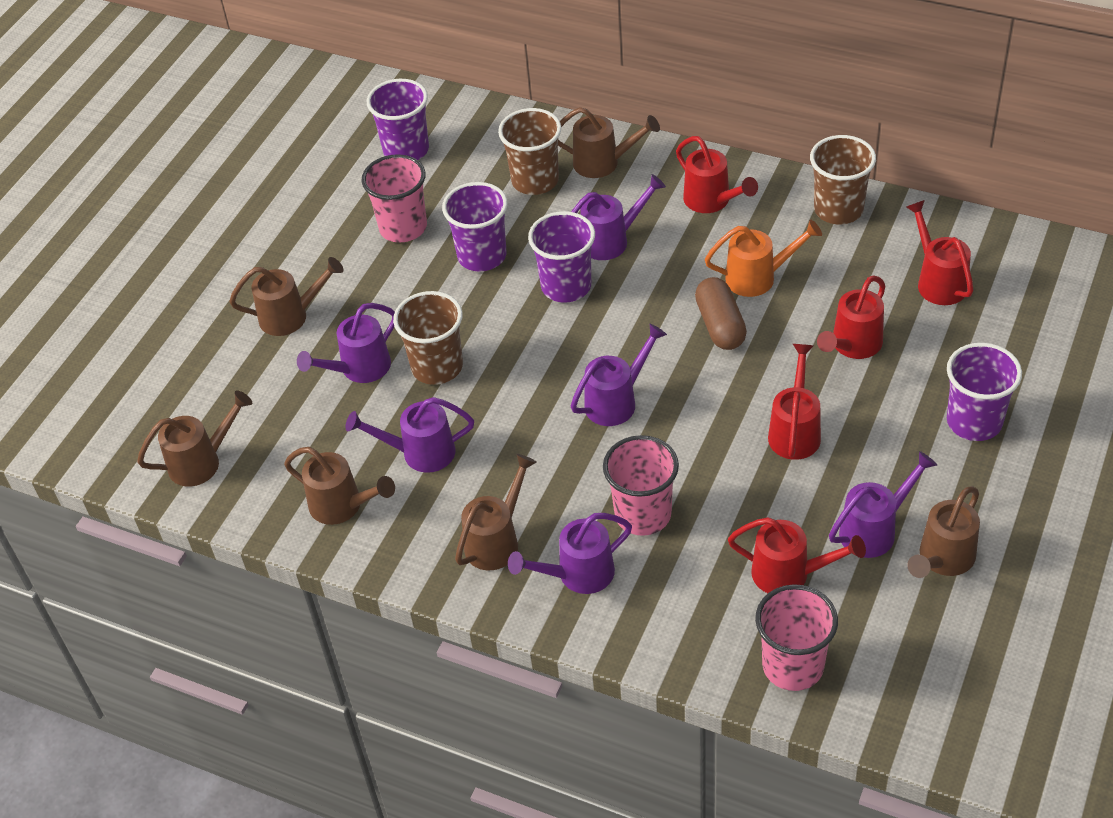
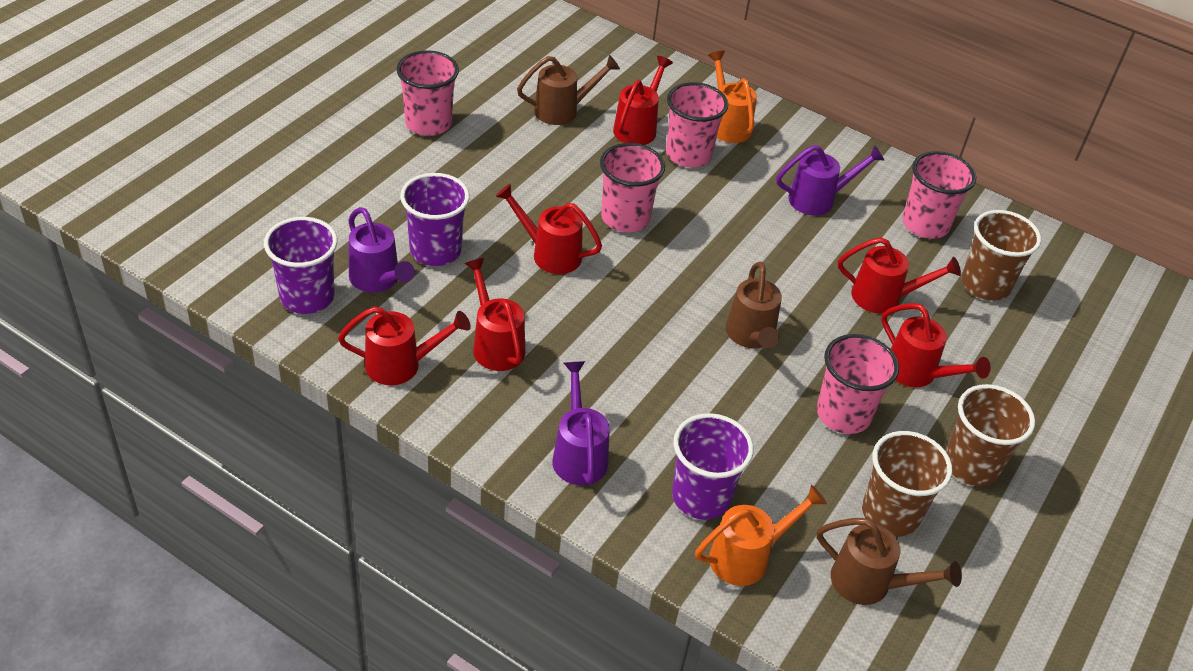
brown capsule: 1 -> 0
brown watering can: 6 -> 3
orange watering can: 1 -> 2
pink cup: 3 -> 5
purple cup: 4 -> 3
purple watering can: 6 -> 3
red watering can: 5 -> 6

